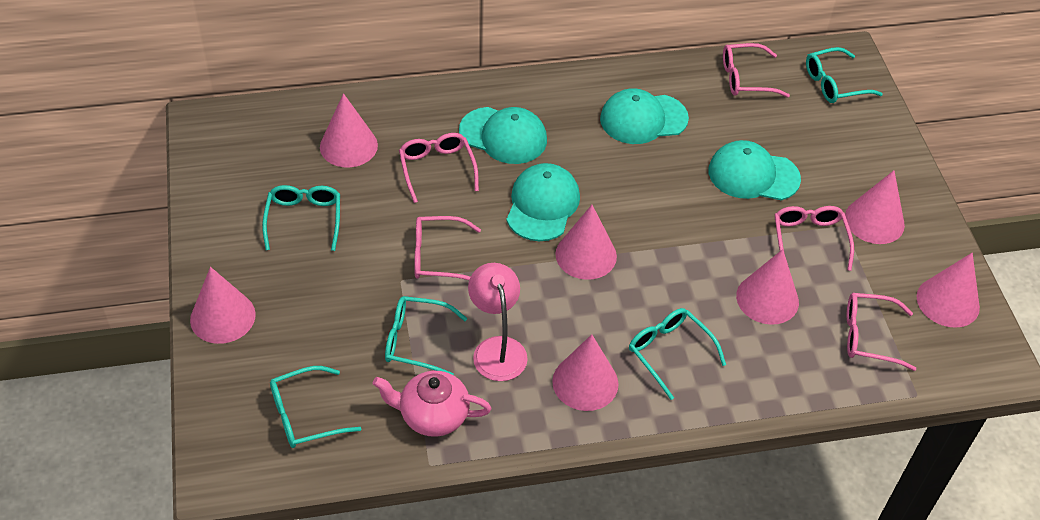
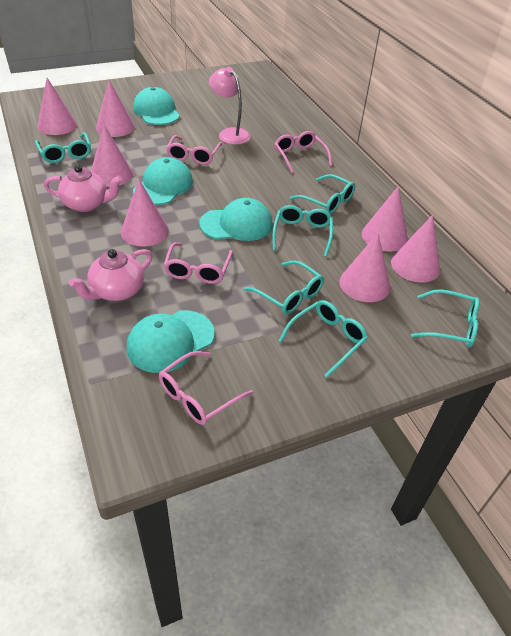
pink glasses: 5 -> 4
pink teapot: 1 -> 2
turquoise glasses: 5 -> 6

